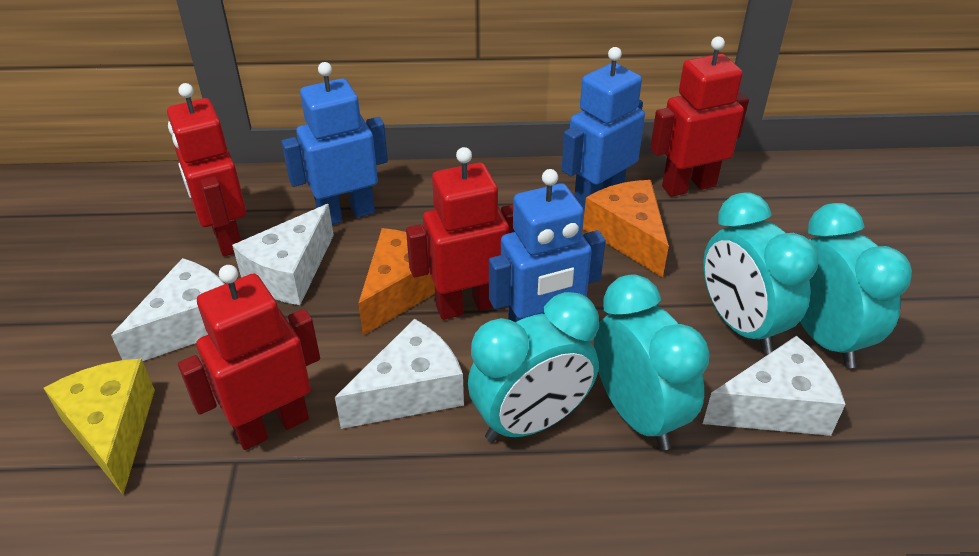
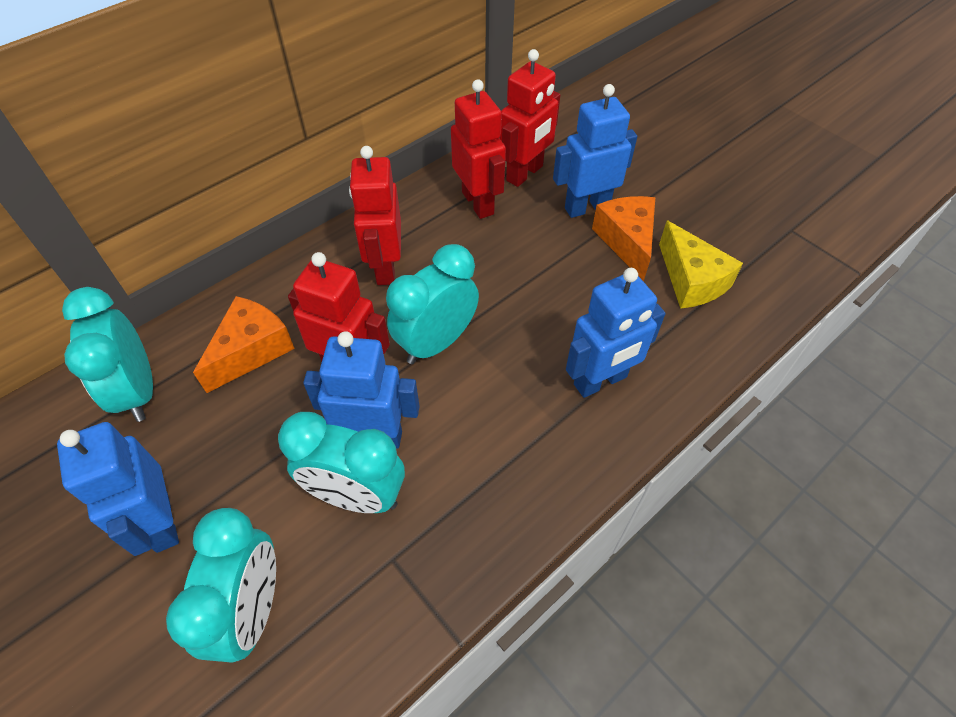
blue robot: 3 -> 4
white cheese: 4 -> 0

